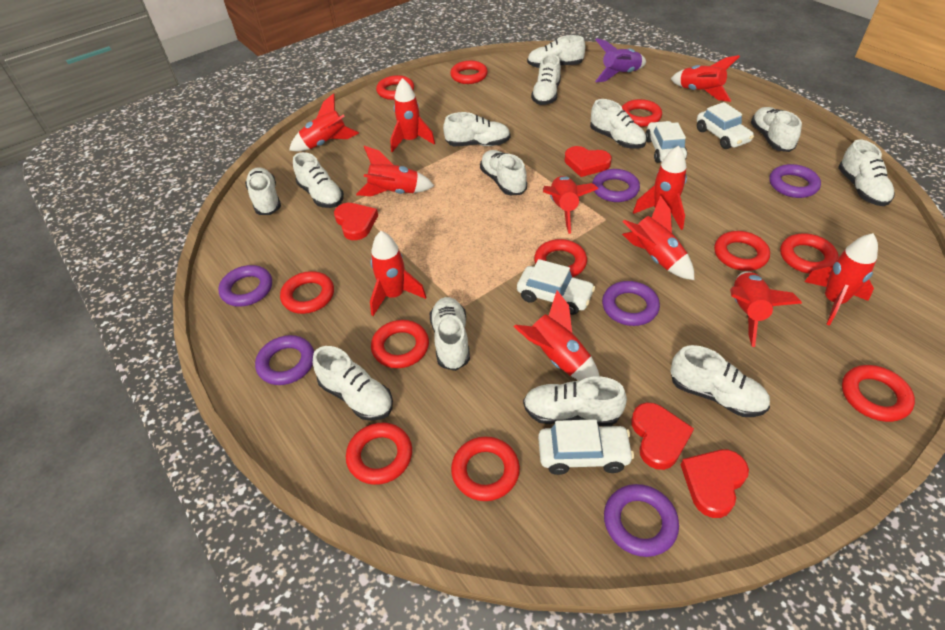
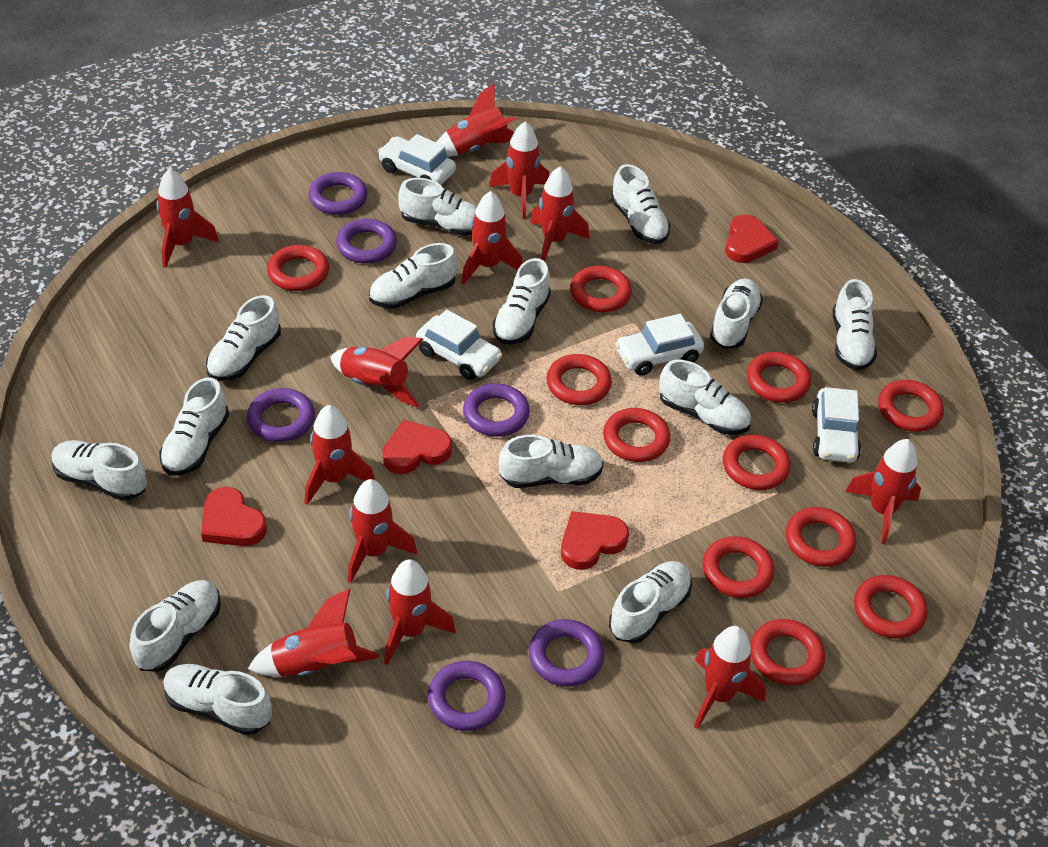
purple rocket: 1 -> 0
red rocket: 11 -> 12
white shoe: 13 -> 14

